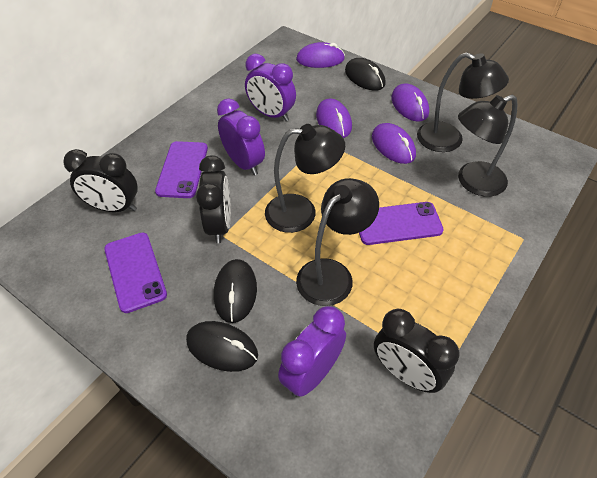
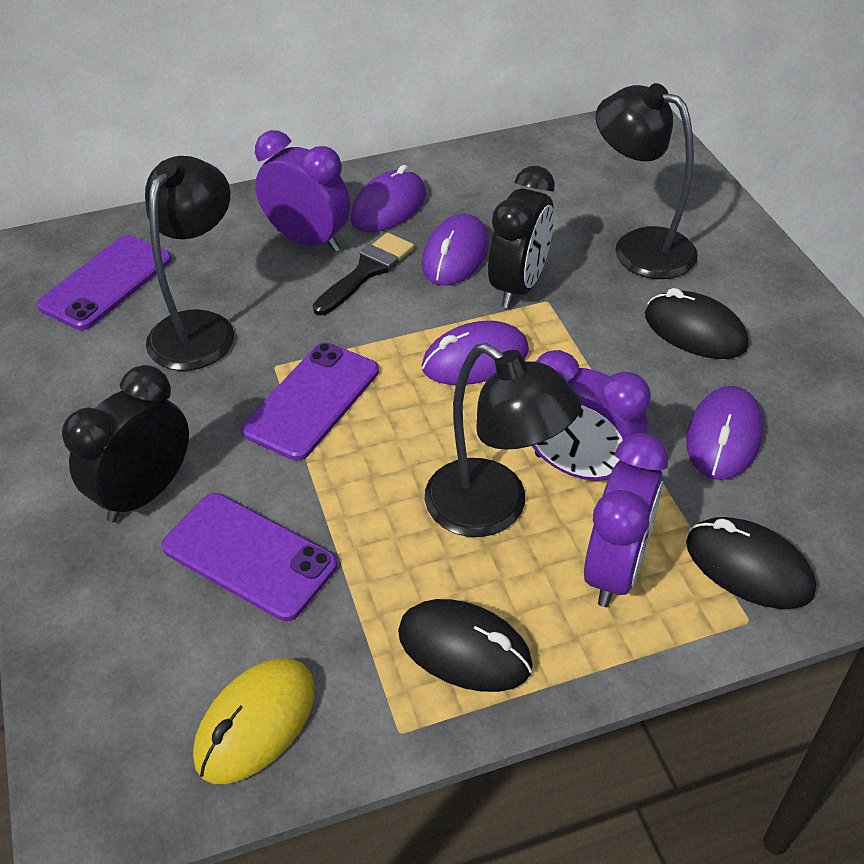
black brush: 0 -> 1
black clock: 3 -> 2
black lamp: 4 -> 3
yellow mouse: 0 -> 1

